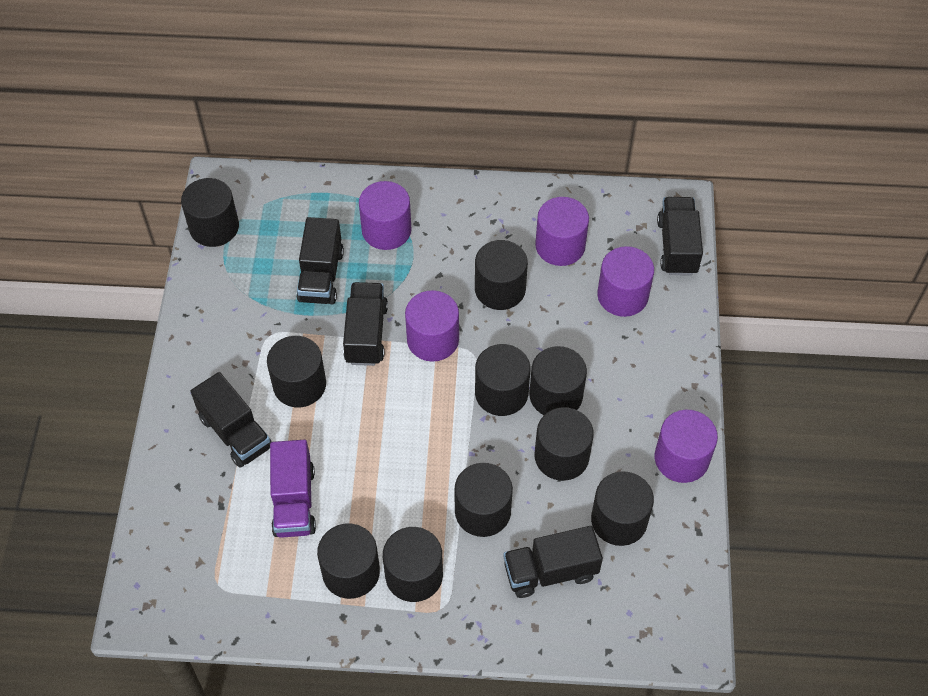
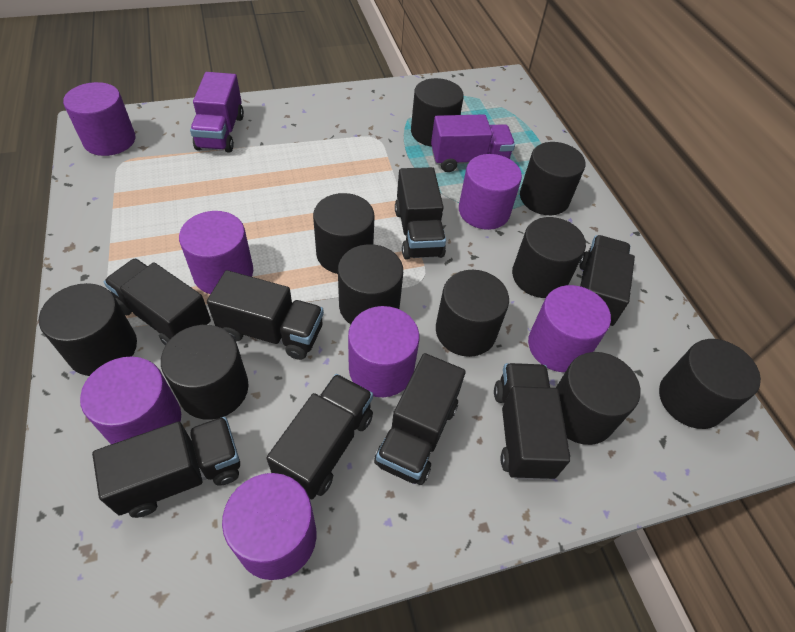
black truck: 5 -> 8
purple cylinder: 5 -> 7
purple truck: 1 -> 2

